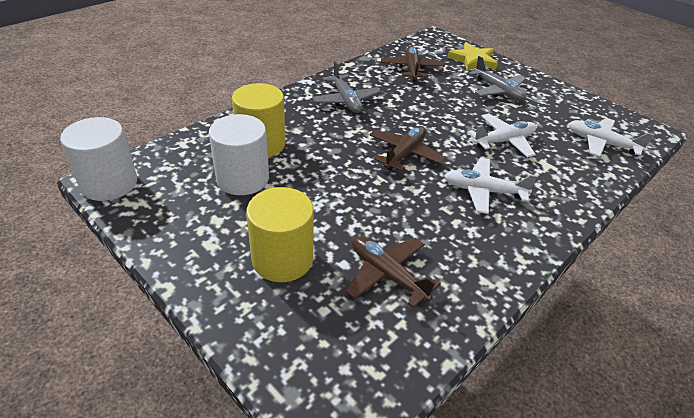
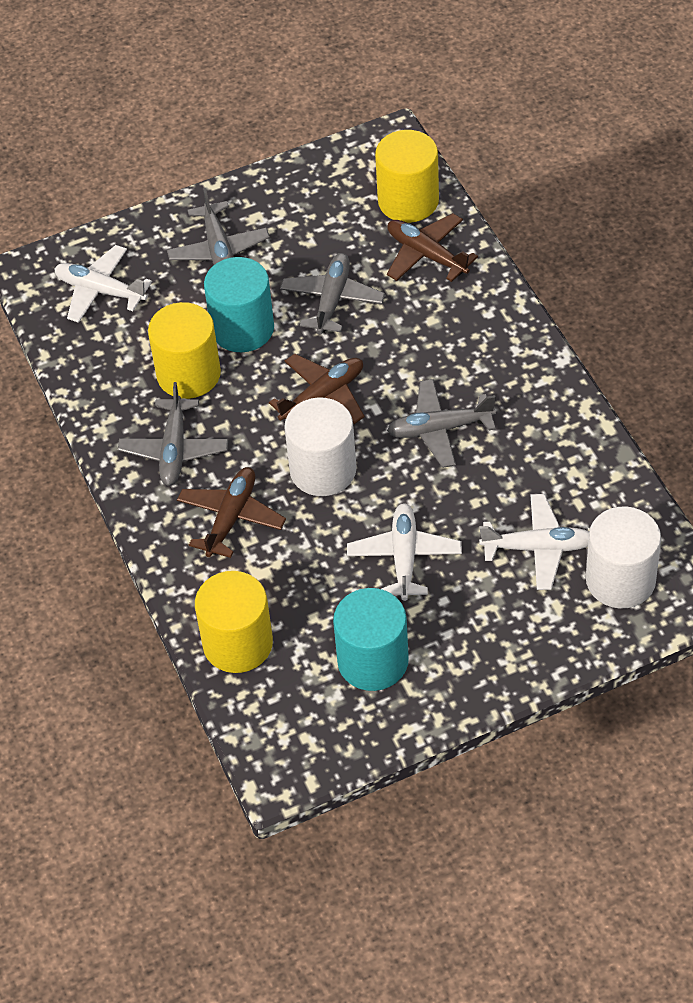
grey plane: 2 -> 4
turquoise cylinder: 0 -> 2
yellow cylinder: 2 -> 3
yellow star: 1 -> 0

